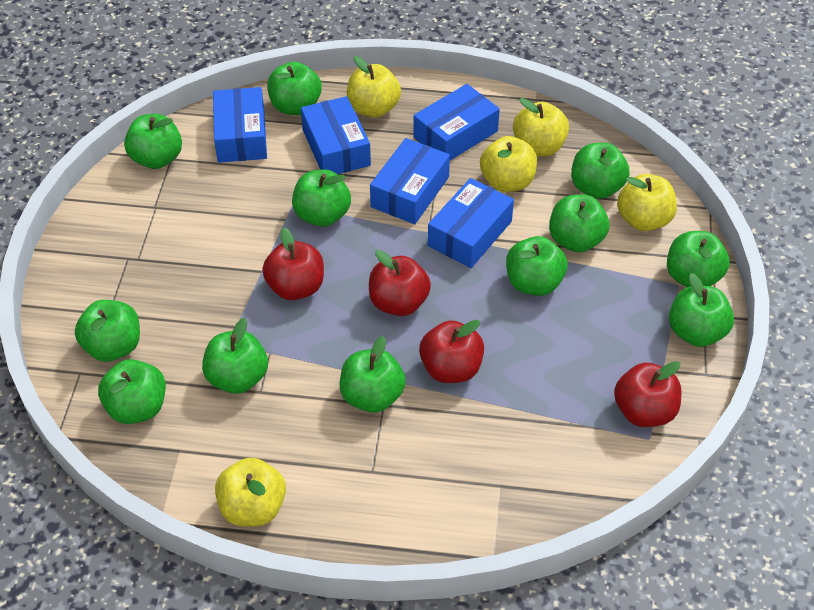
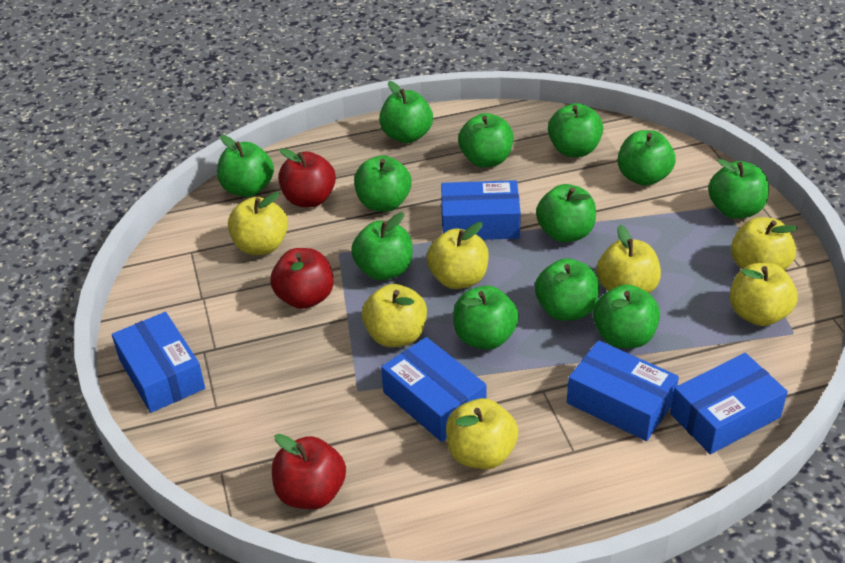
red apple: 4 -> 3
yellow apple: 5 -> 7

